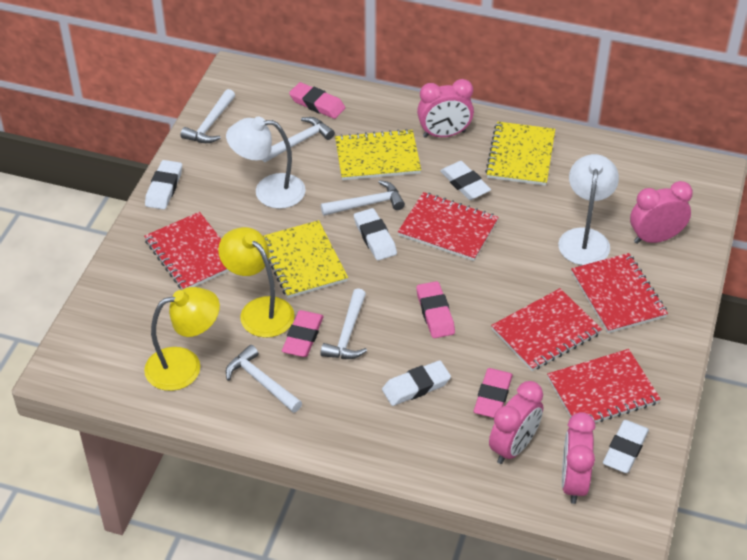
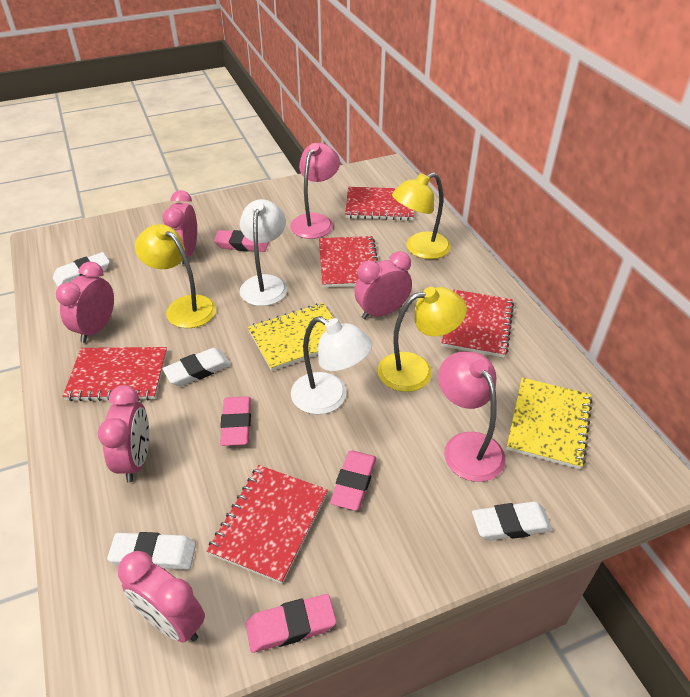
pink clock: 4 -> 5
pink lamp: 0 -> 2
white eraser: 5 -> 4
white hammer: 5 -> 0
yellow lamp: 2 -> 3
yellow notebook: 3 -> 2

